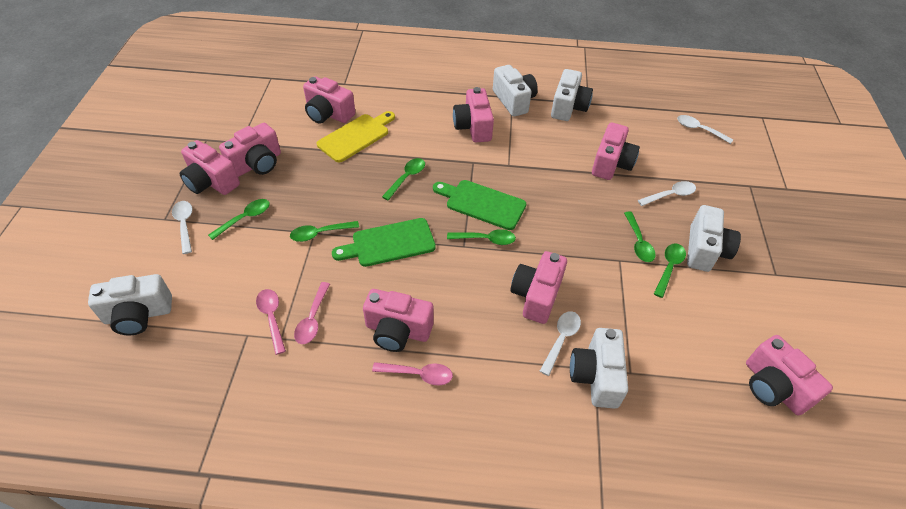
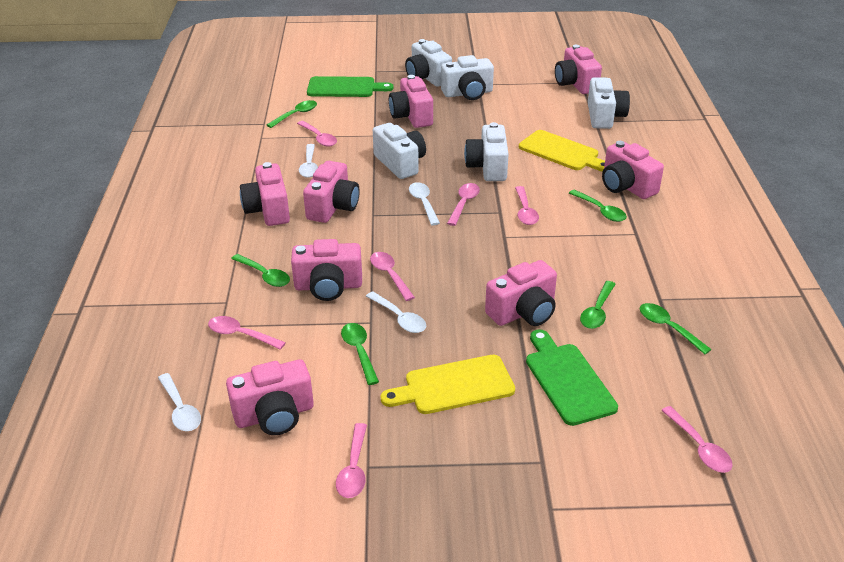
pink spoon: 3 -> 7
yellow cutting board: 1 -> 2

